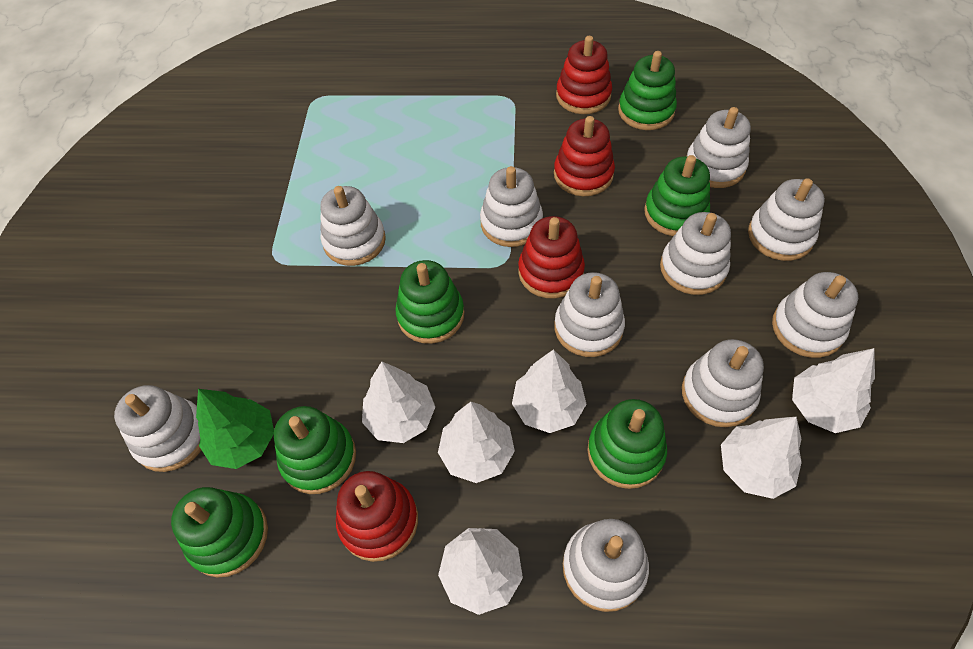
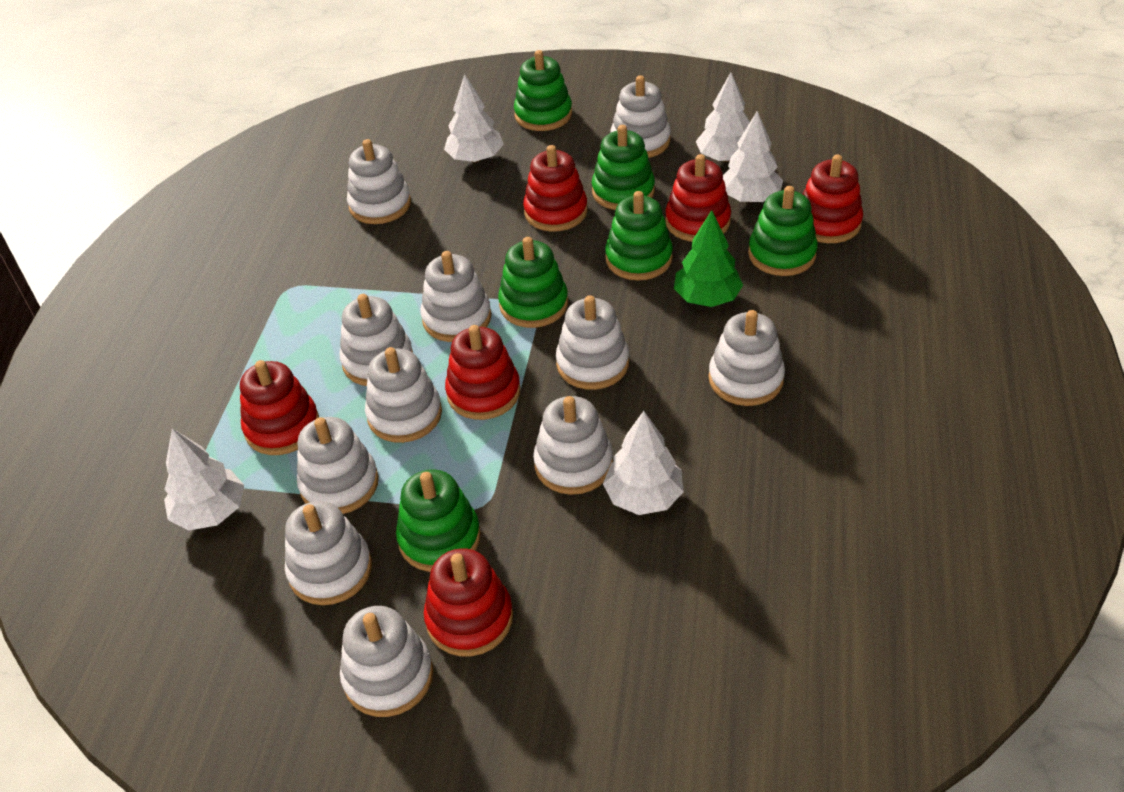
red stacking toy: 4 -> 6
white stacking toy: 10 -> 11
white tree: 6 -> 5

